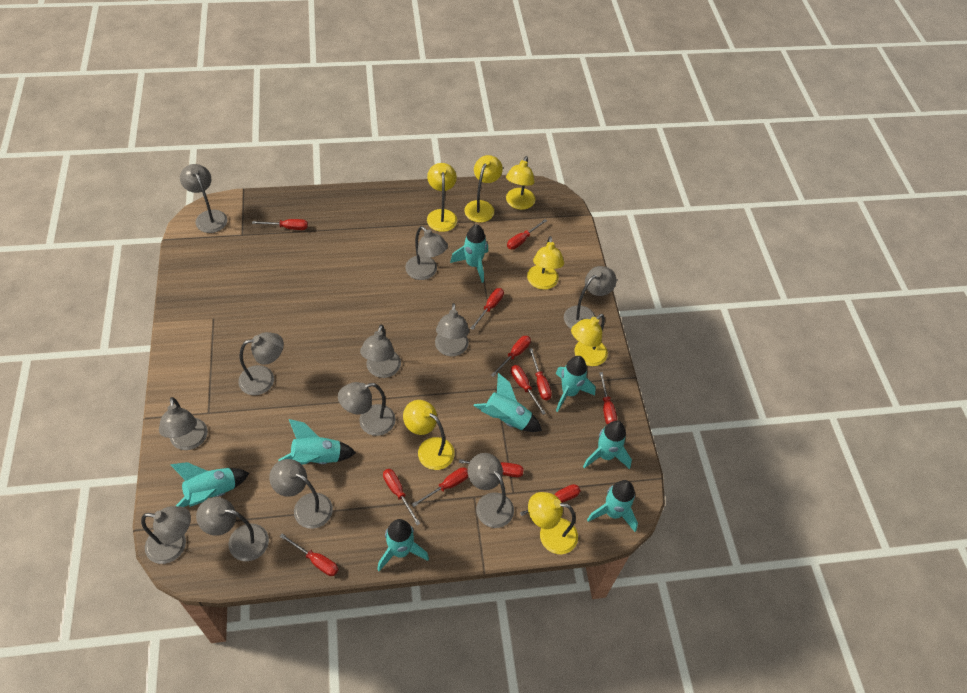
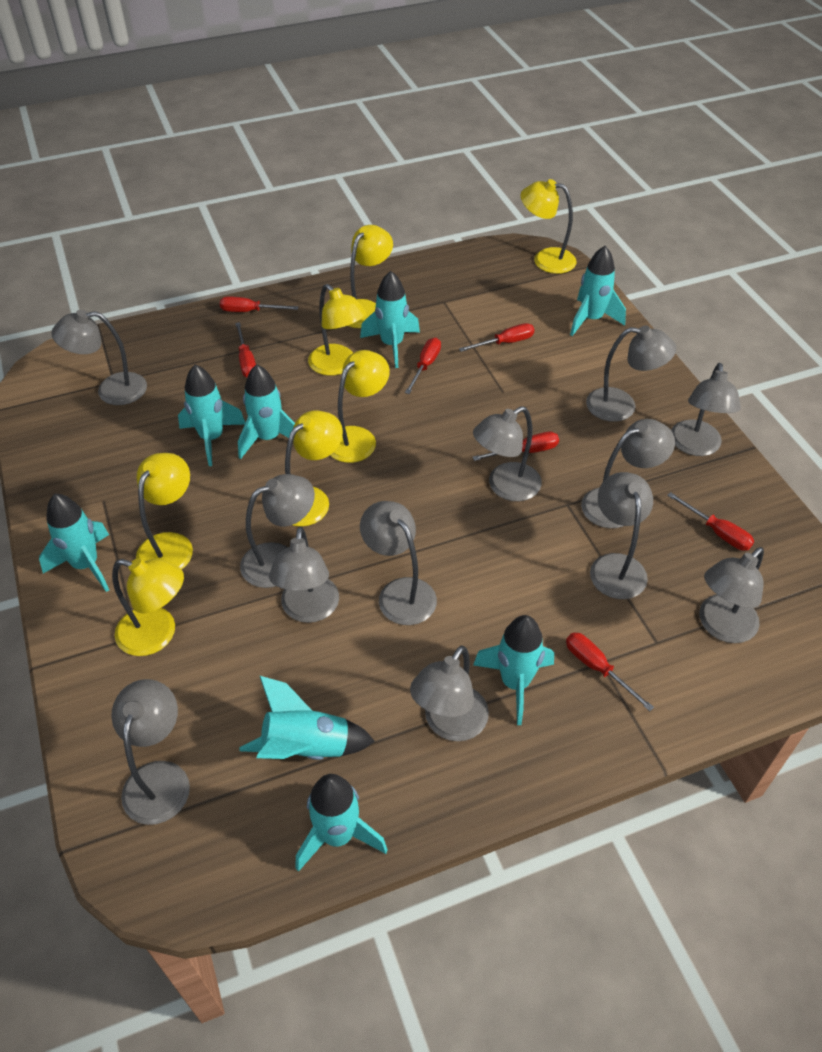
red screwdriver: 12 -> 7

